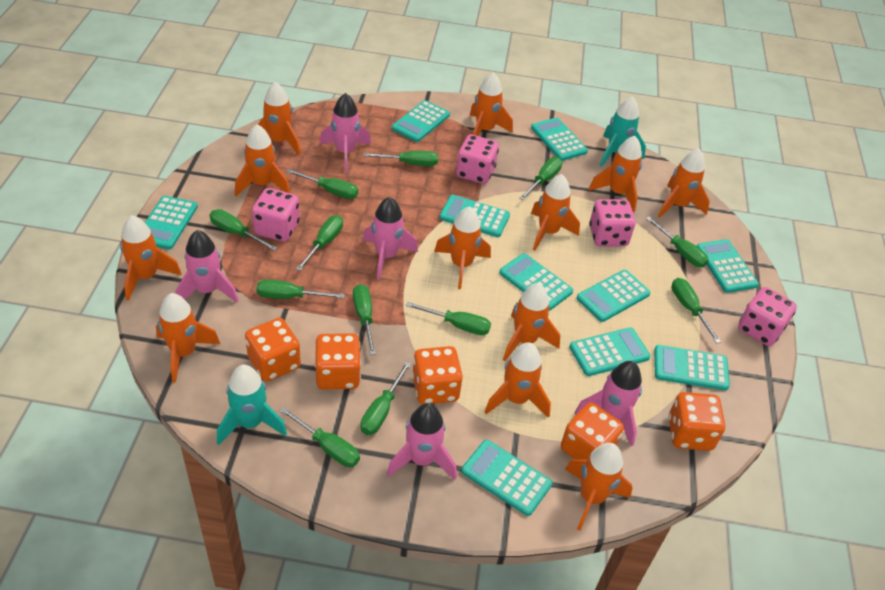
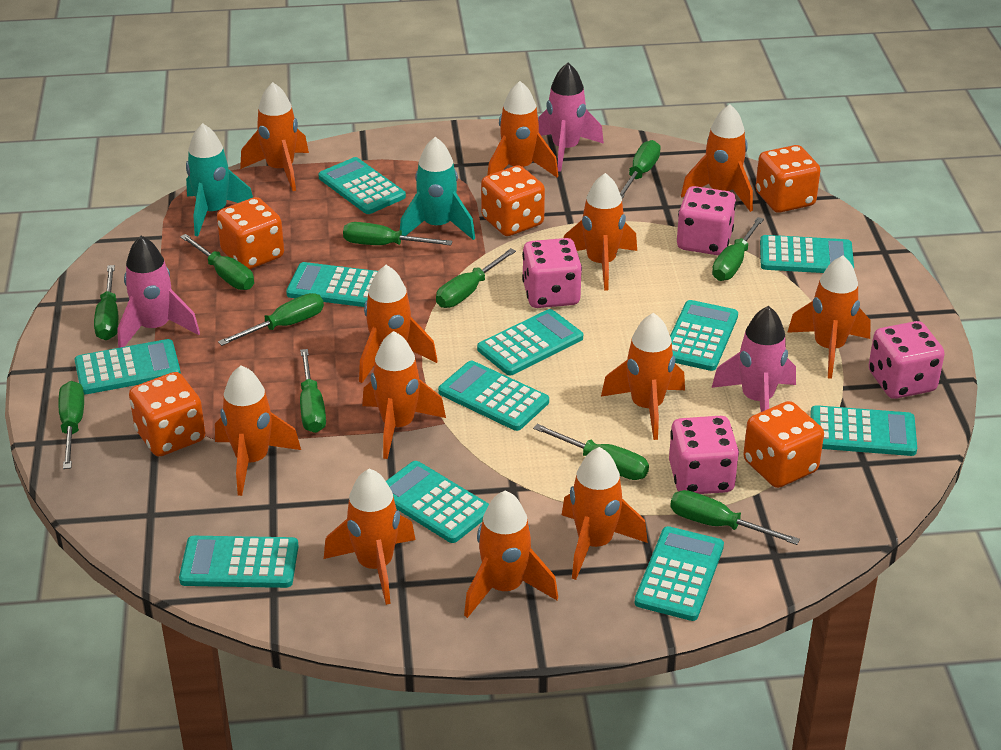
green screwdriver: 12 -> 11
pink rocket: 5 -> 3
turquoise calculator: 10 -> 11

